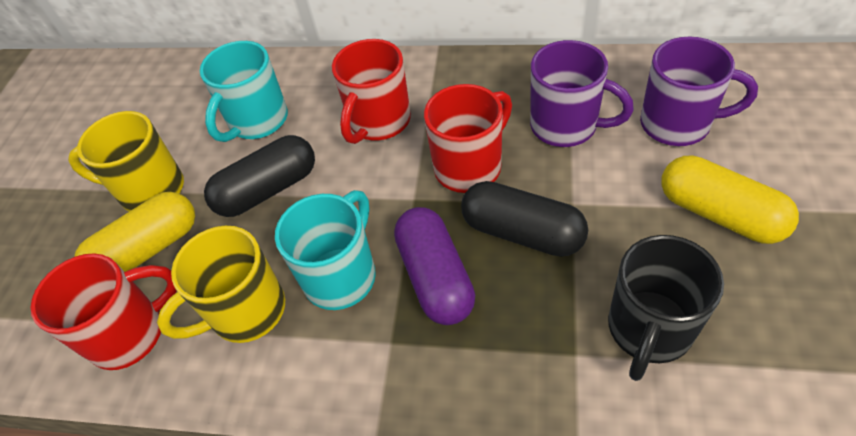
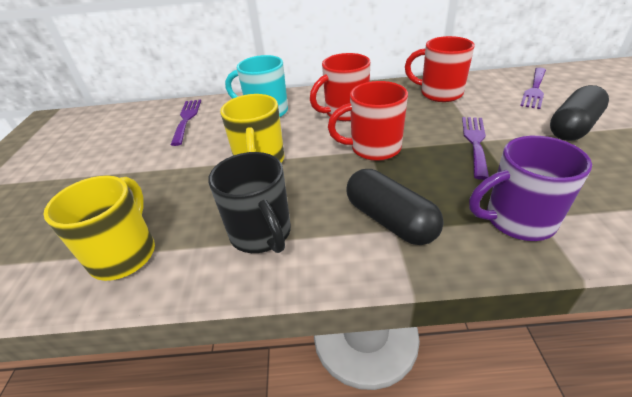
purple capsule: 1 -> 0
purple fork: 0 -> 3
purple mug: 2 -> 1
turquoise mug: 2 -> 1
yellow capsule: 2 -> 0

